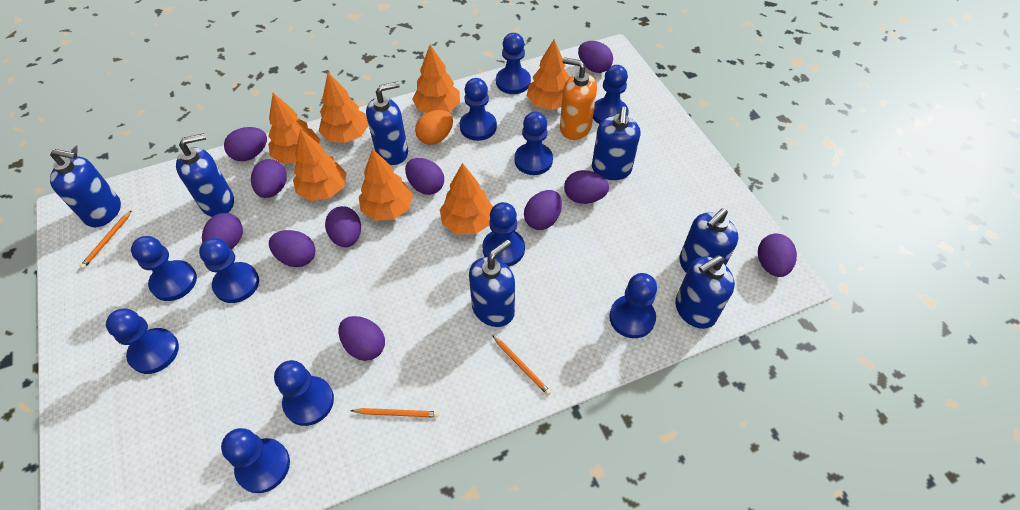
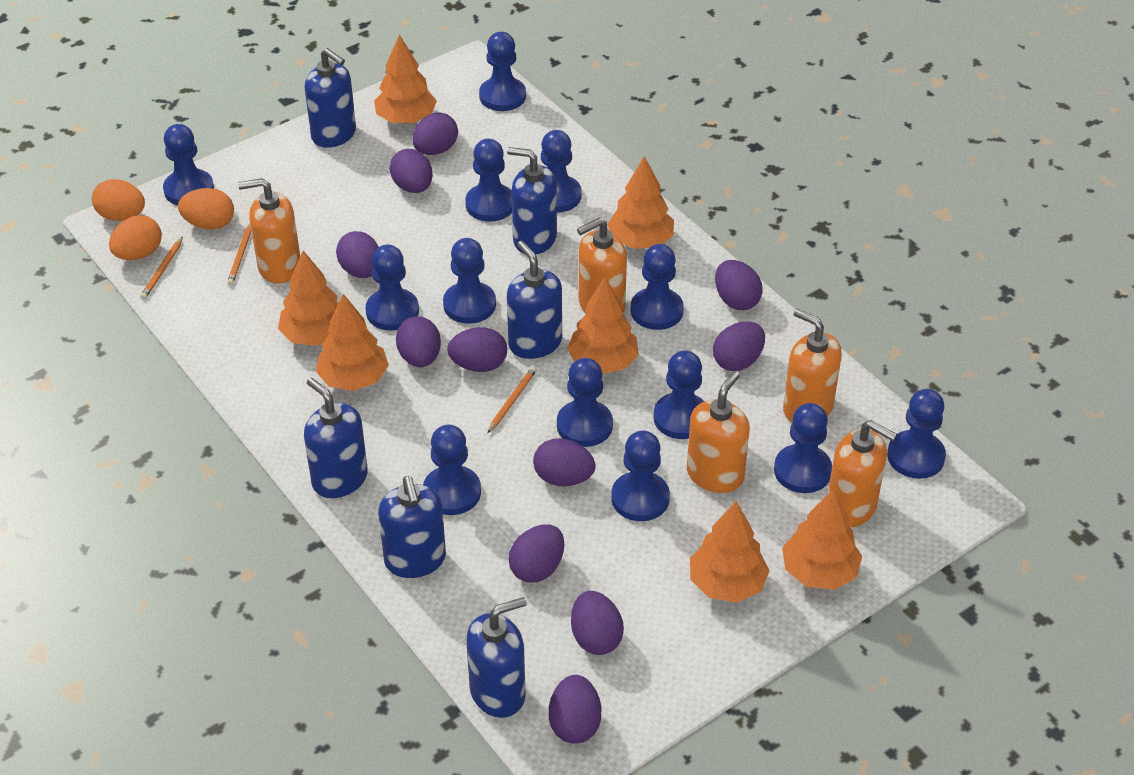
blue pawn: 11 -> 13
blue soap dispenser: 7 -> 6
orange egg: 1 -> 3
orange soap dispenser: 1 -> 5

